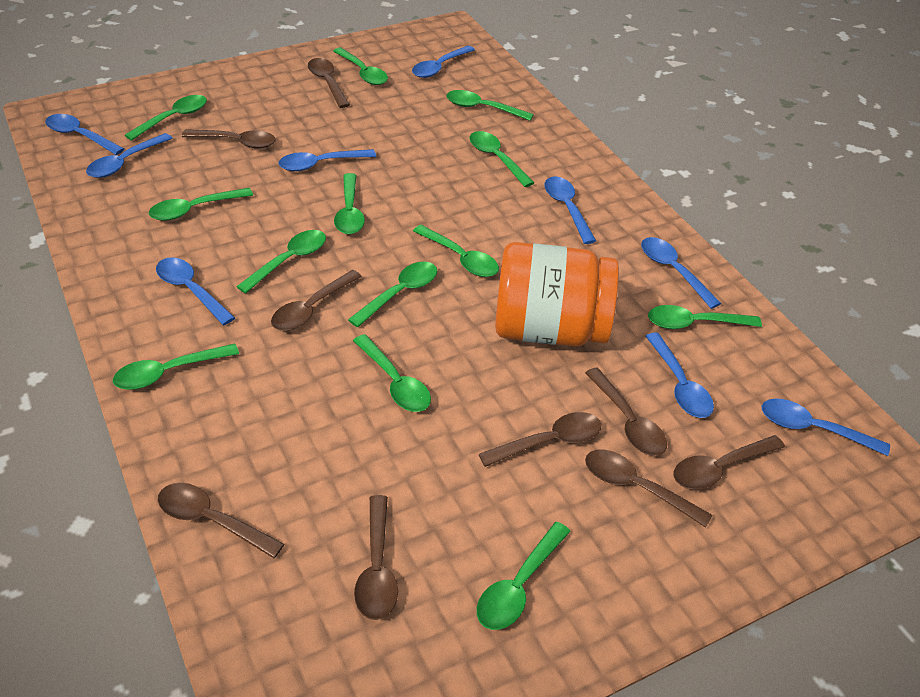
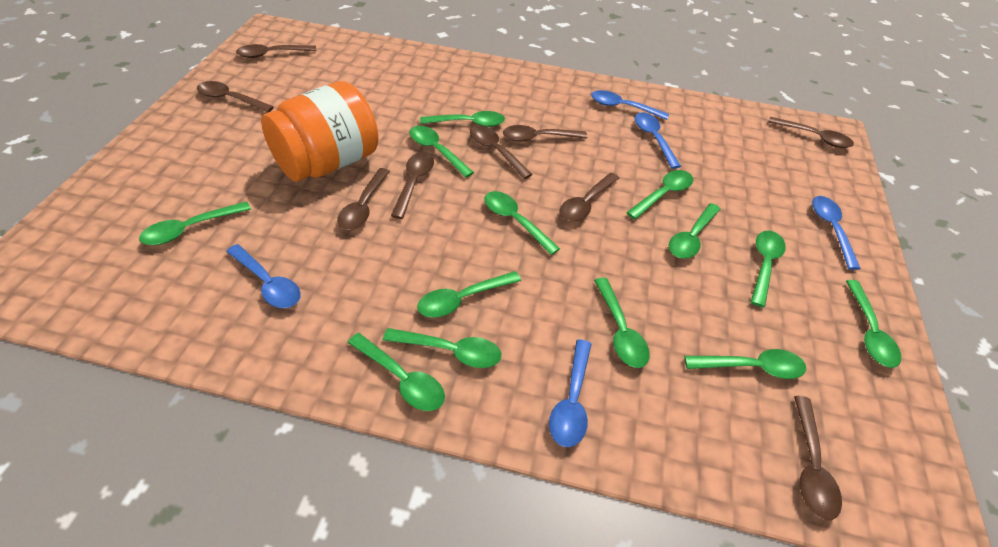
blue spoon: 9 -> 5

